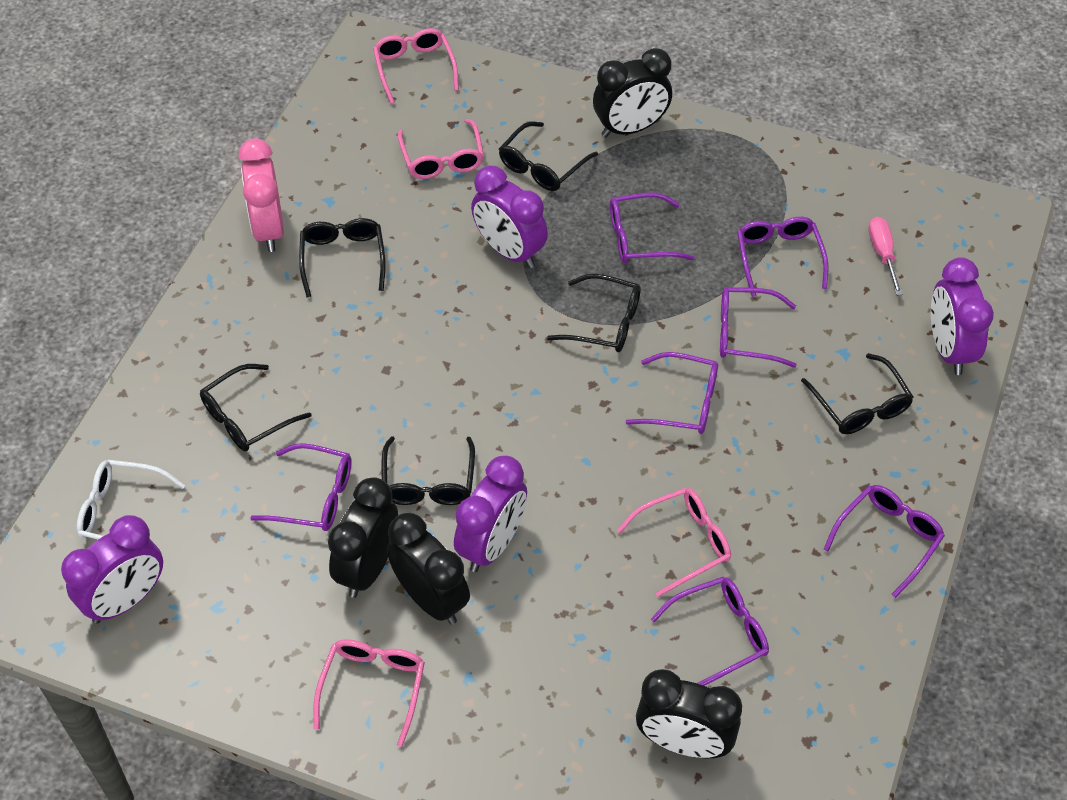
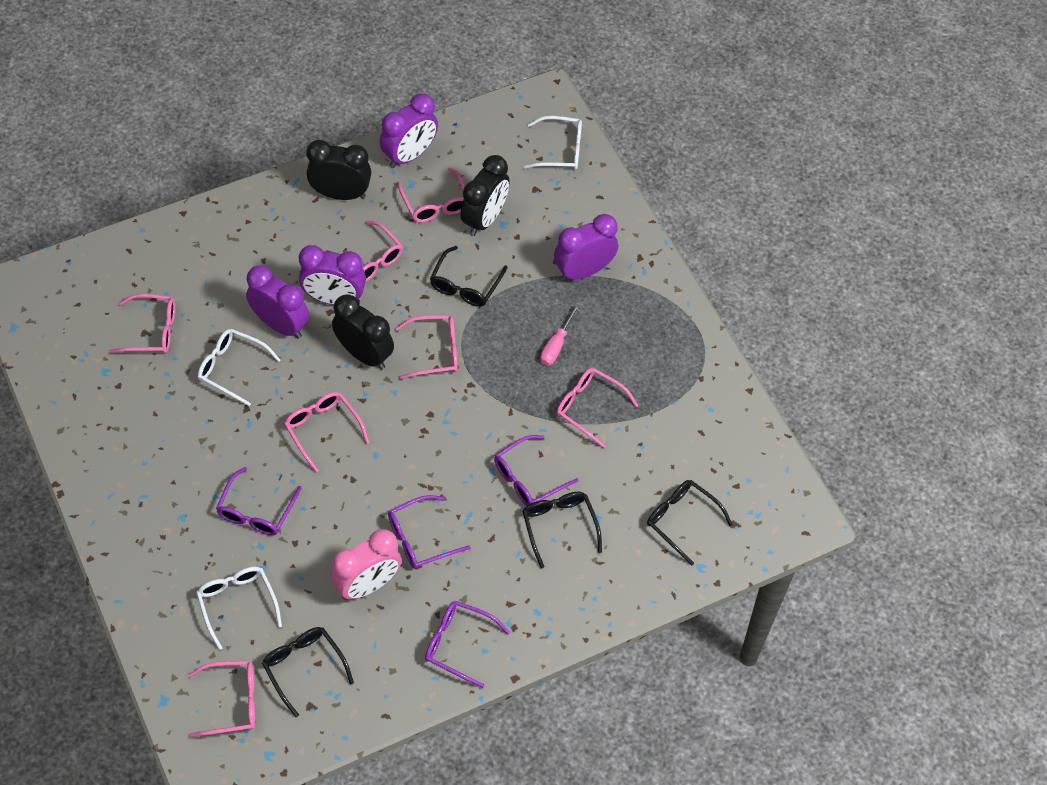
black clock: 4 -> 3
black glasses: 6 -> 4
pink glasses: 4 -> 7
purple glasses: 7 -> 4
white glasses: 1 -> 3

